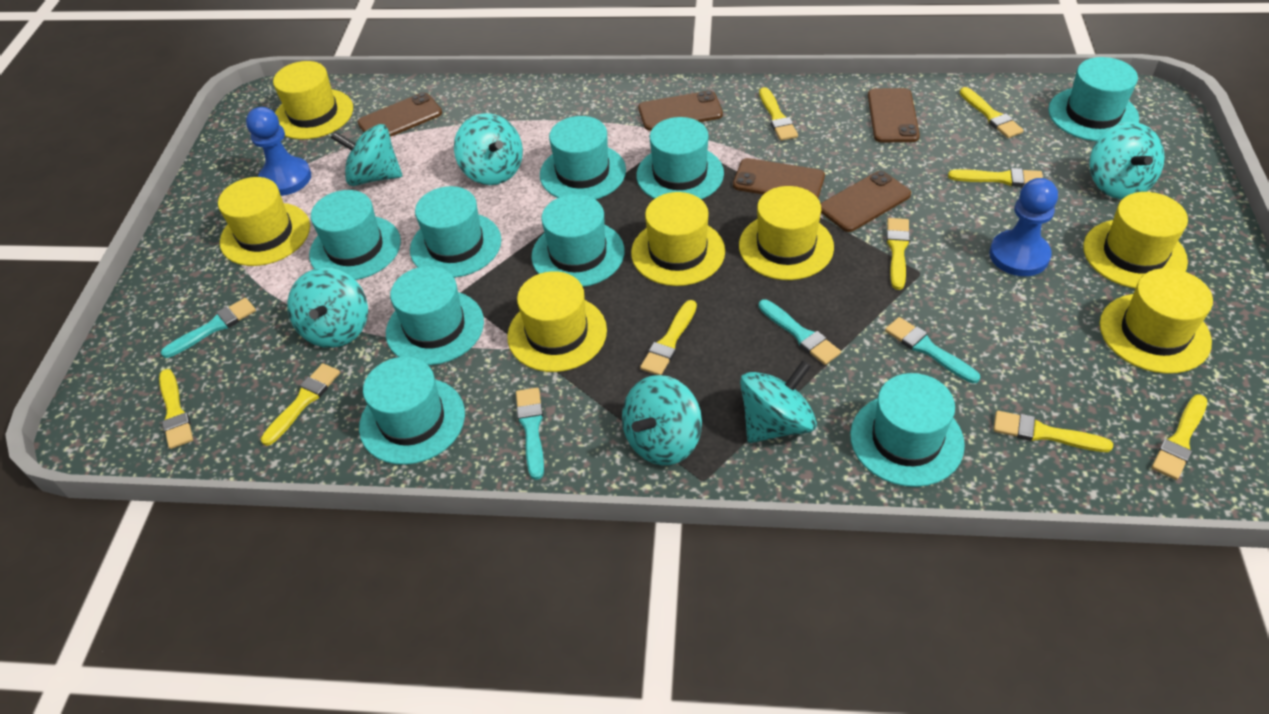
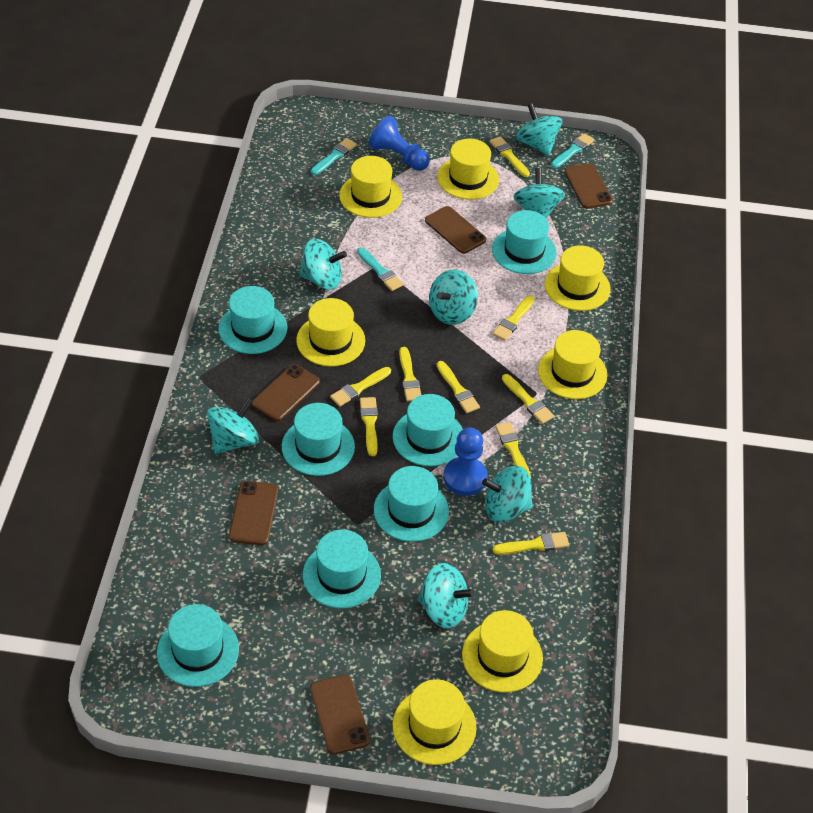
turquoise brush: 4 -> 3
turquoise hat: 9 -> 7
turquoise spinning top: 6 -> 7

